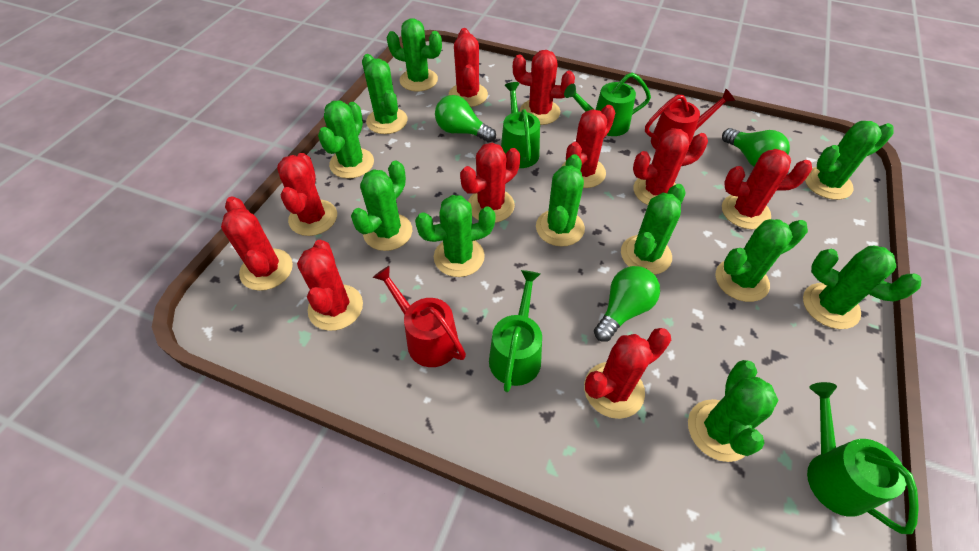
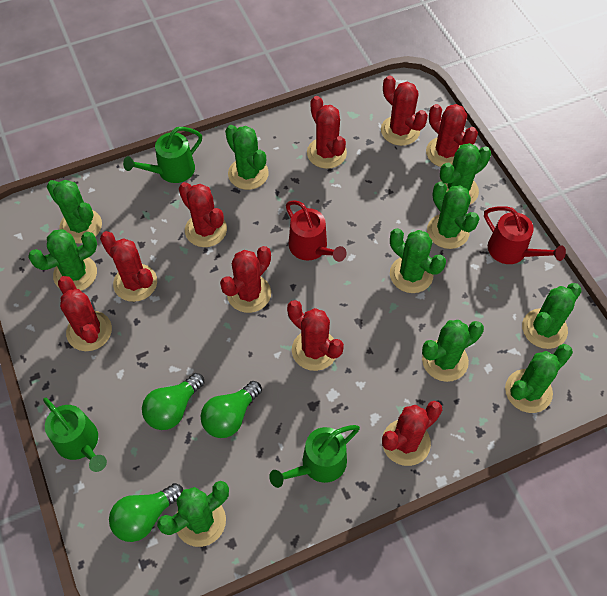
green cactus: 11 -> 10
green watering can: 4 -> 3
red cactus: 10 -> 9

